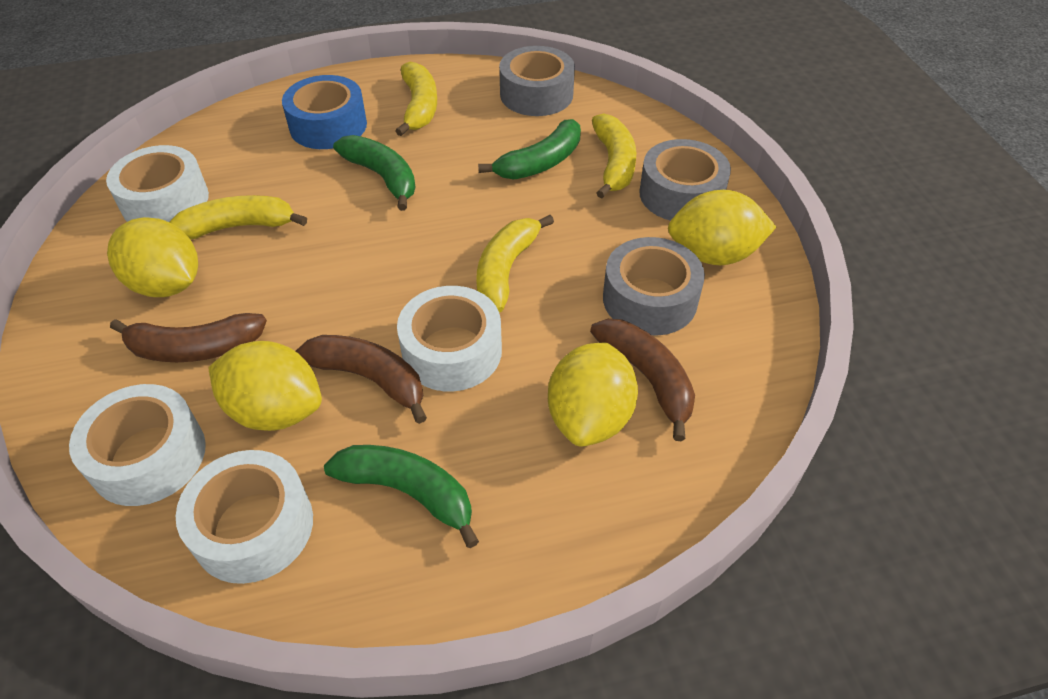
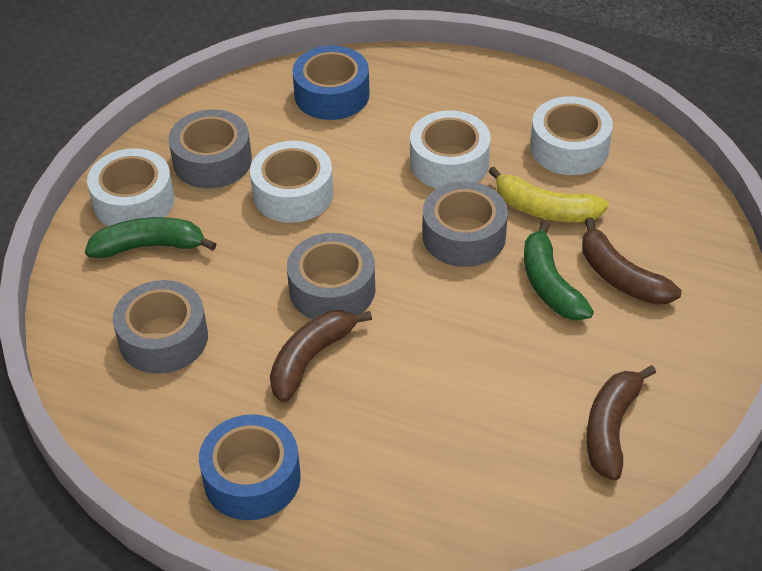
blue tape: 1 -> 2
green banana: 3 -> 2
grey tape: 3 -> 4
yellow banana: 4 -> 1
yellow lemon: 4 -> 0

